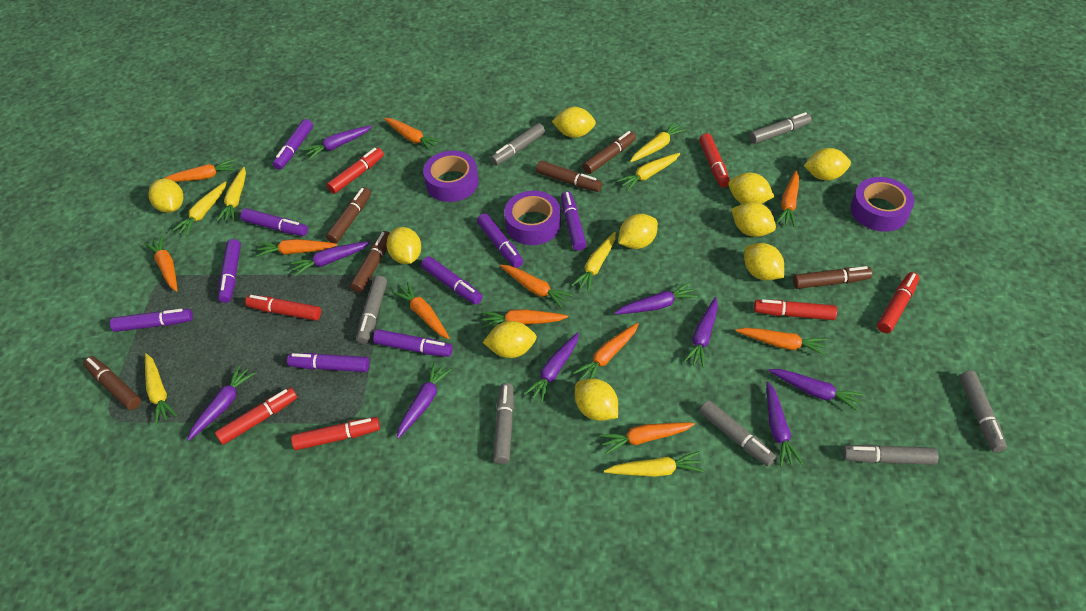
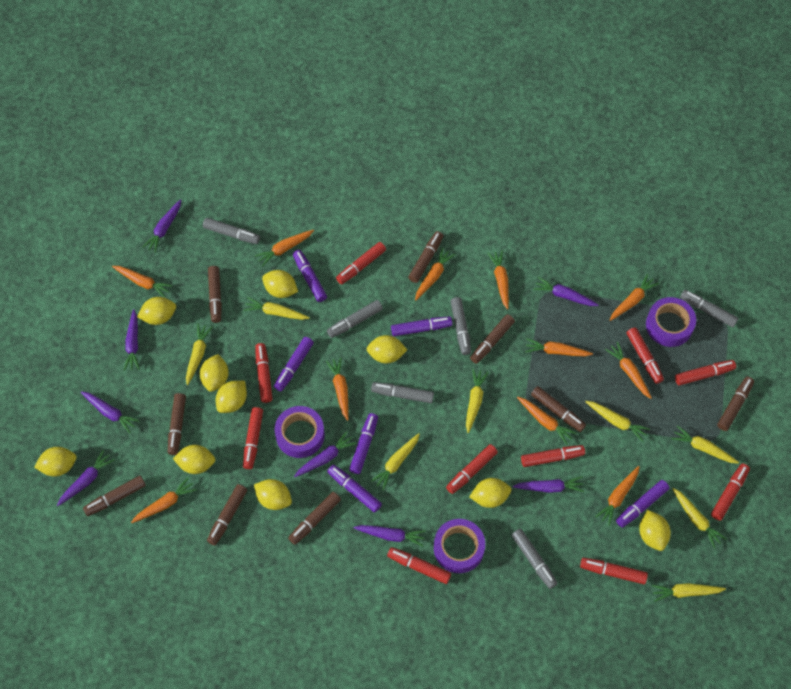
brown marker: 6 -> 9
grey marker: 7 -> 6
purple carrot: 9 -> 8
purple marker: 9 -> 6
red marker: 7 -> 10
yellow carrot: 7 -> 8

